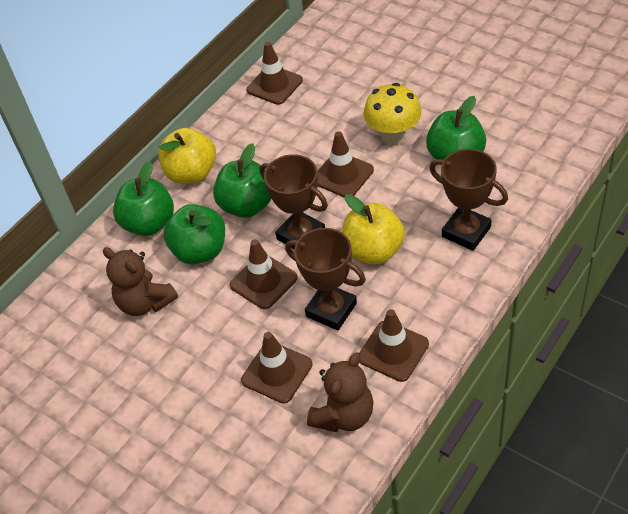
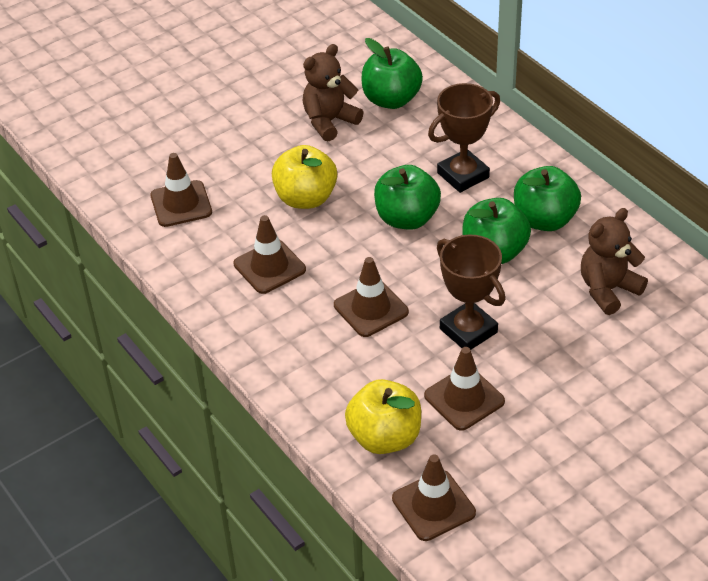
brown trophy: 3 -> 2
yellow mushroom: 1 -> 0

